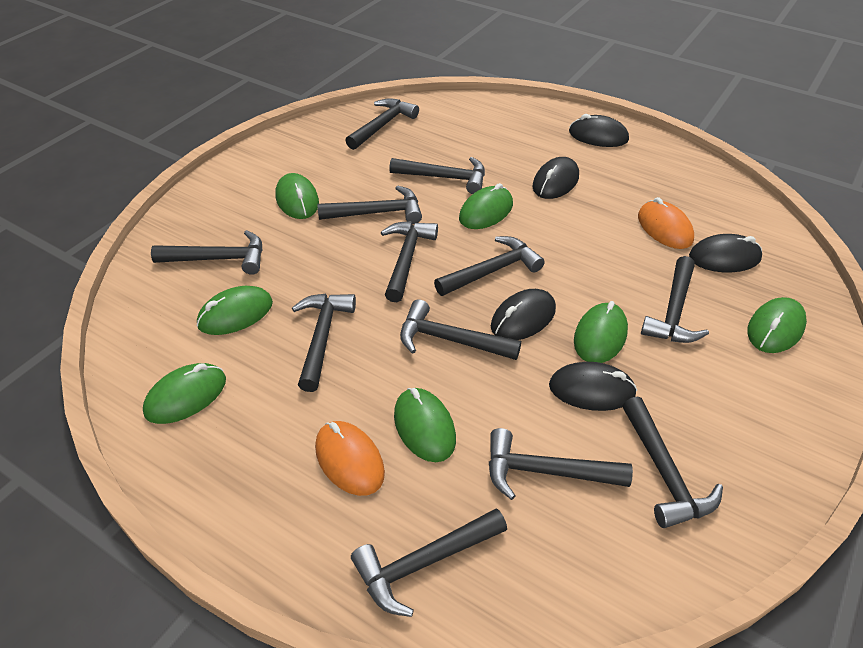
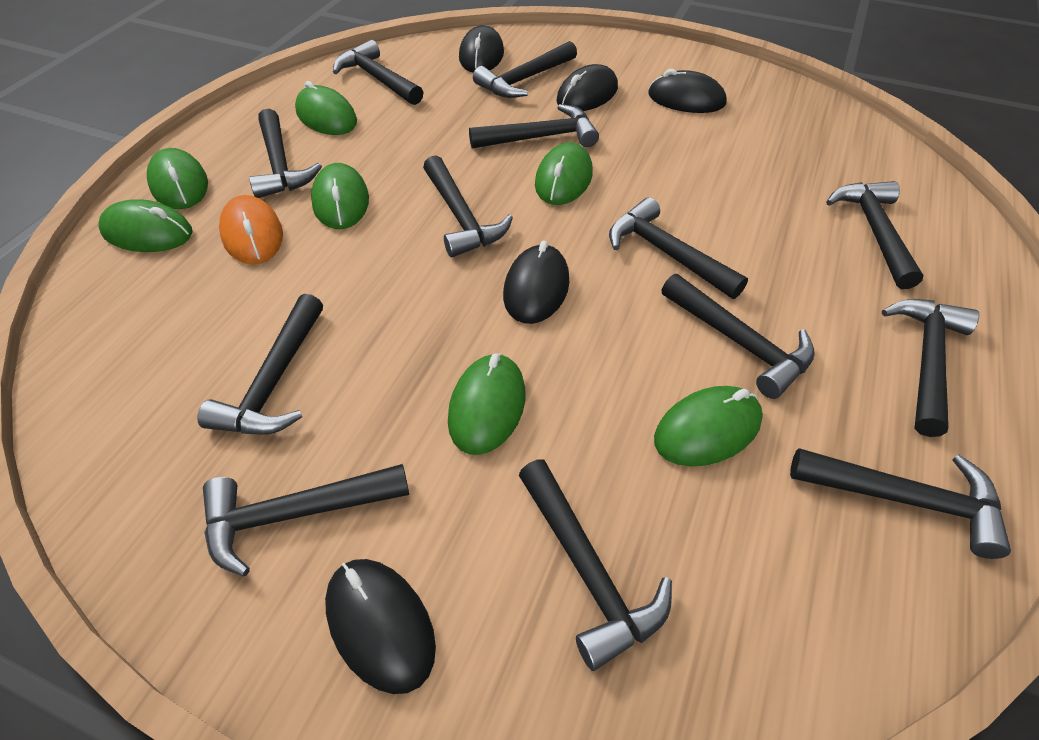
black hammer: 12 -> 13
orange mouse: 2 -> 1

